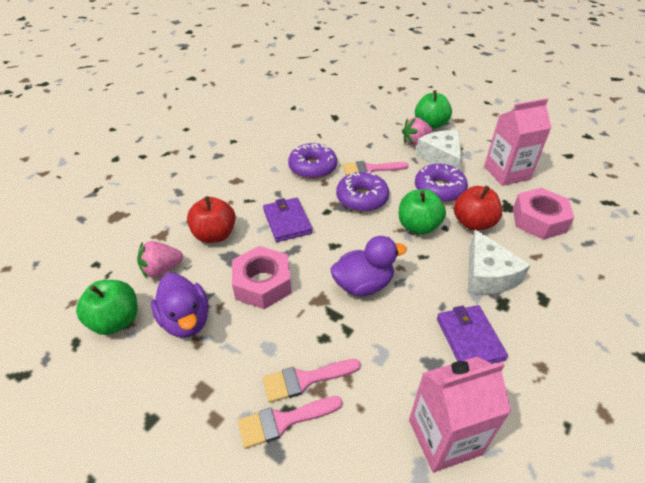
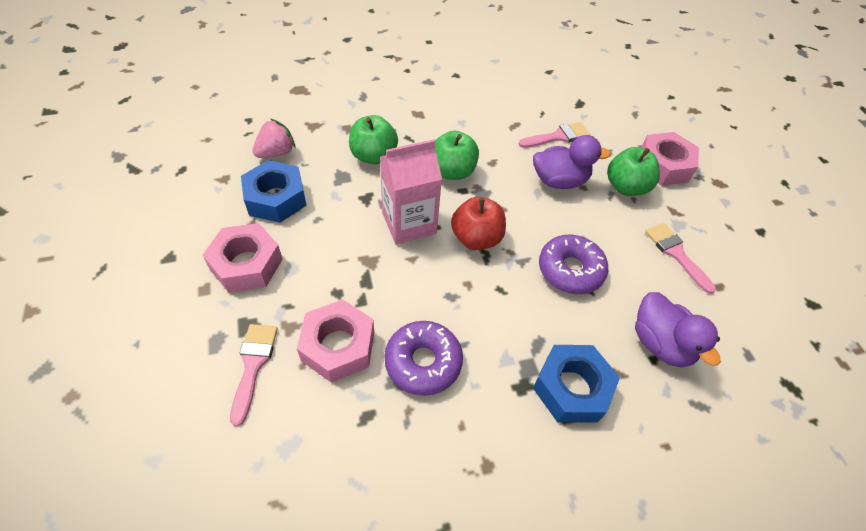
blue nut: 0 -> 2
pink carton: 2 -> 1
pink nut: 2 -> 3
pink strawberry: 2 -> 1
purple donut: 3 -> 2
purple wallet: 2 -> 0
red apple: 2 -> 1
white cheese: 2 -> 0

